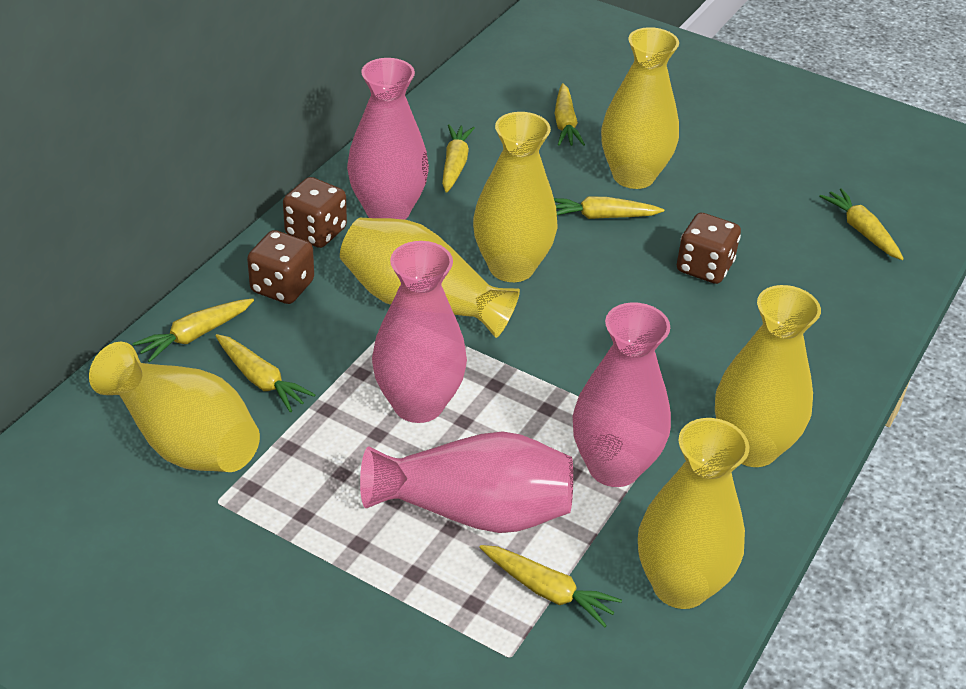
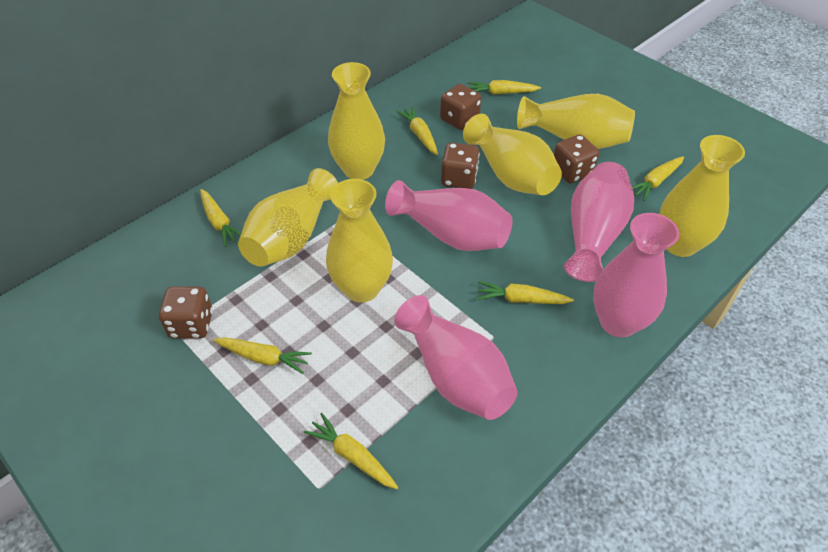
brown dice: 3 -> 4

